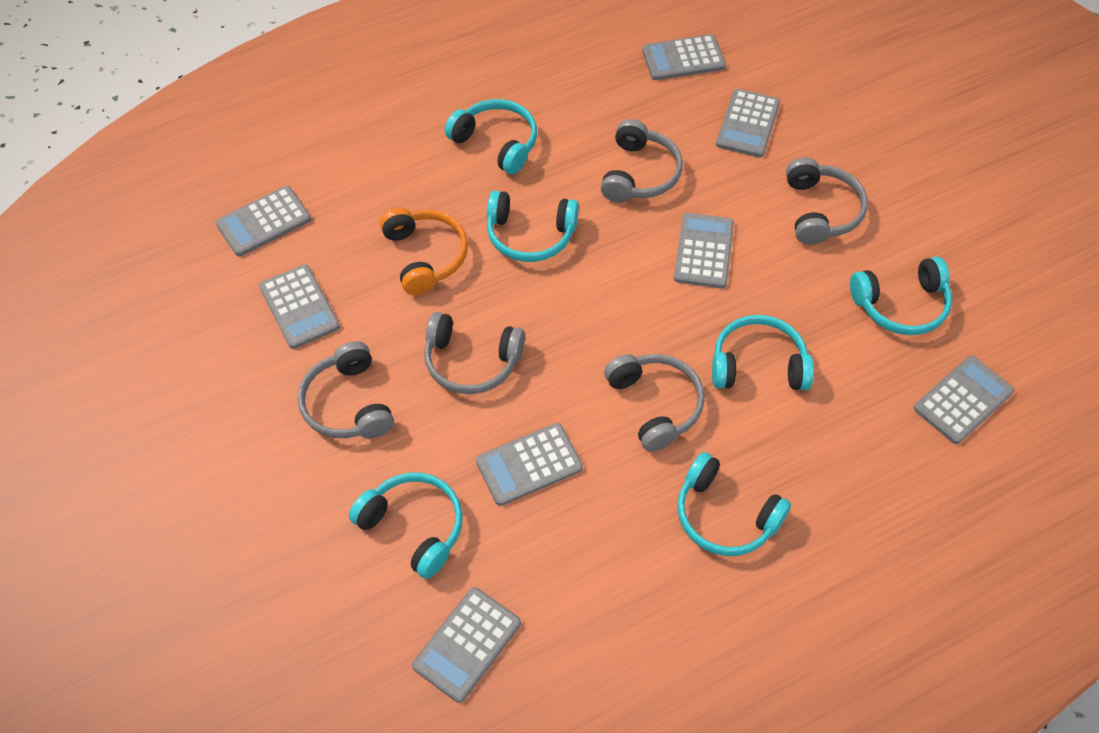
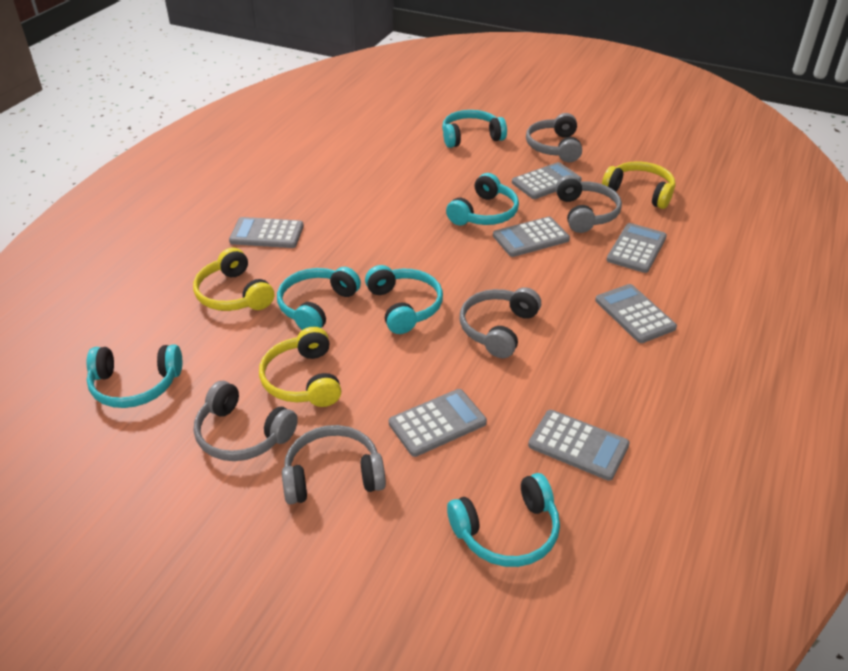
grey calculator: 8 -> 7
orange headphones: 1 -> 0
yellow headphones: 0 -> 3

